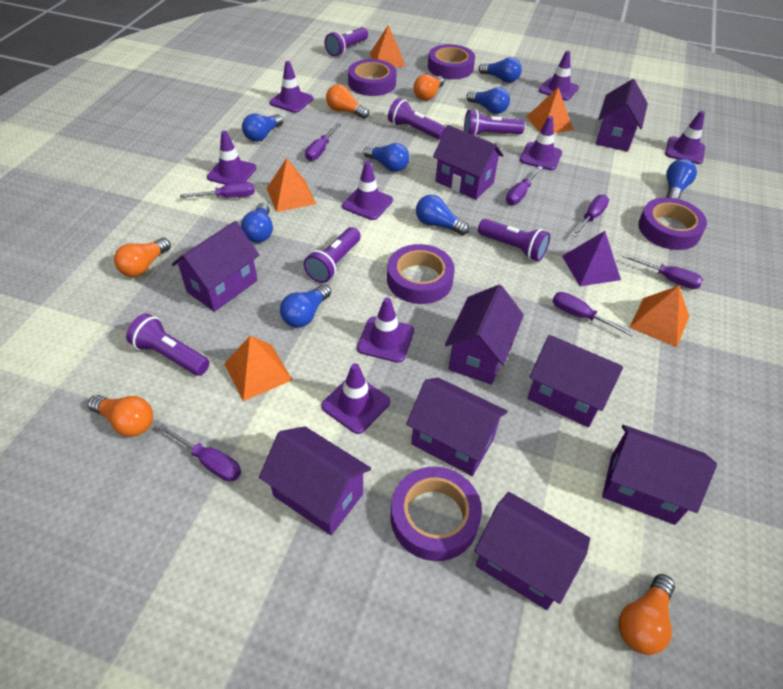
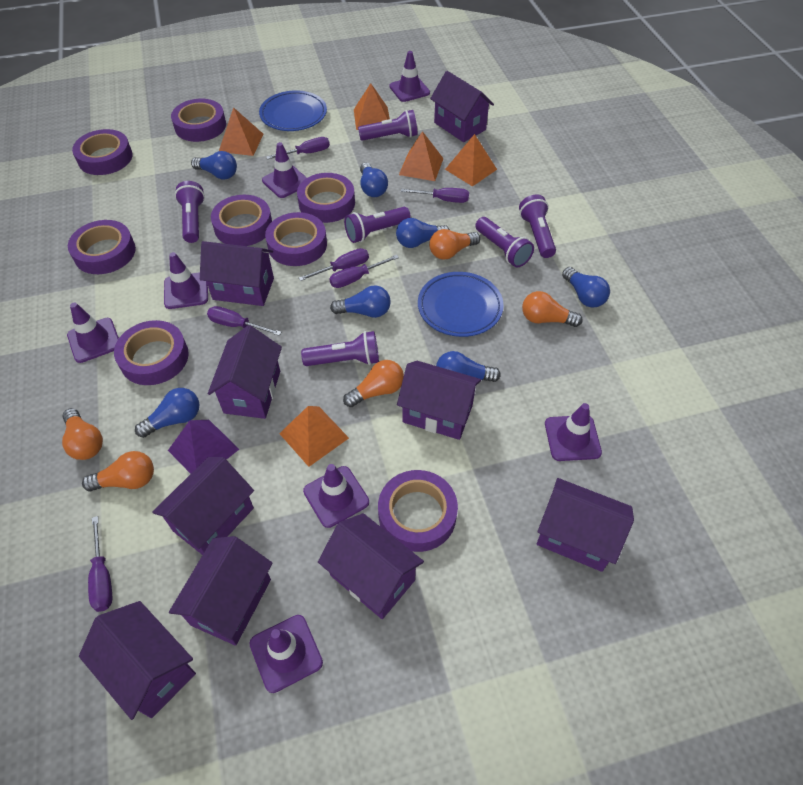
blue light bulb: 8 -> 7
blue plate: 0 -> 2
purple screwdriver: 7 -> 6
purple tape: 5 -> 8
purple traffic cone: 8 -> 7

